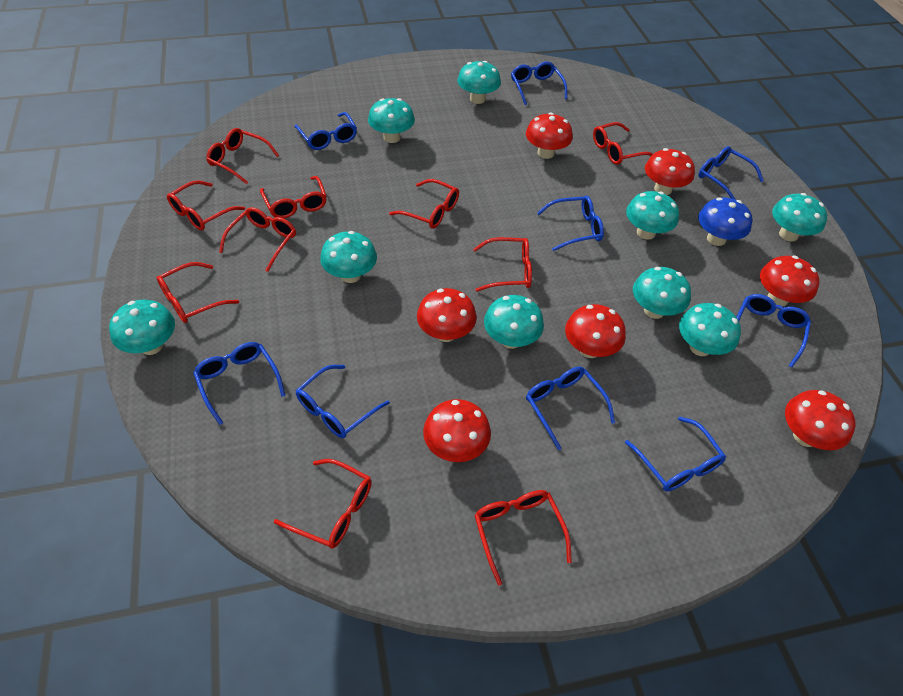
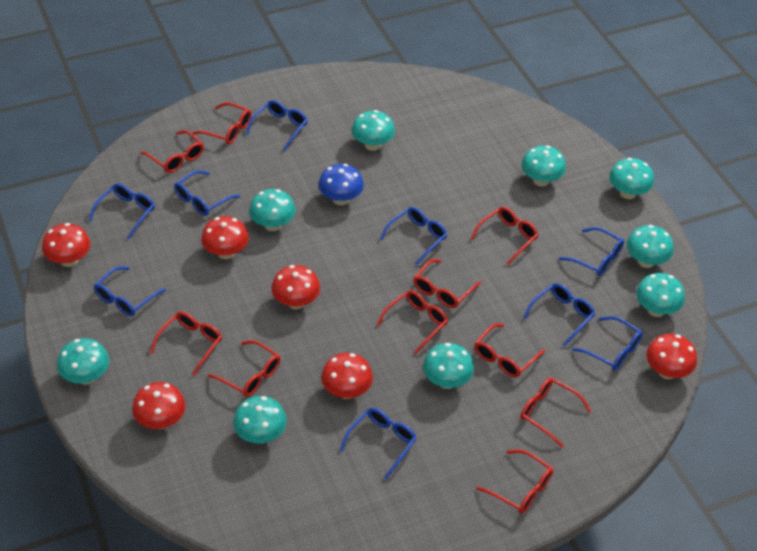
red mushroom: 7 -> 6

